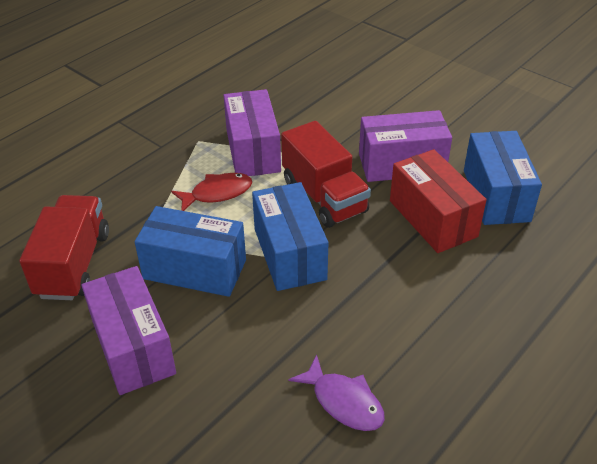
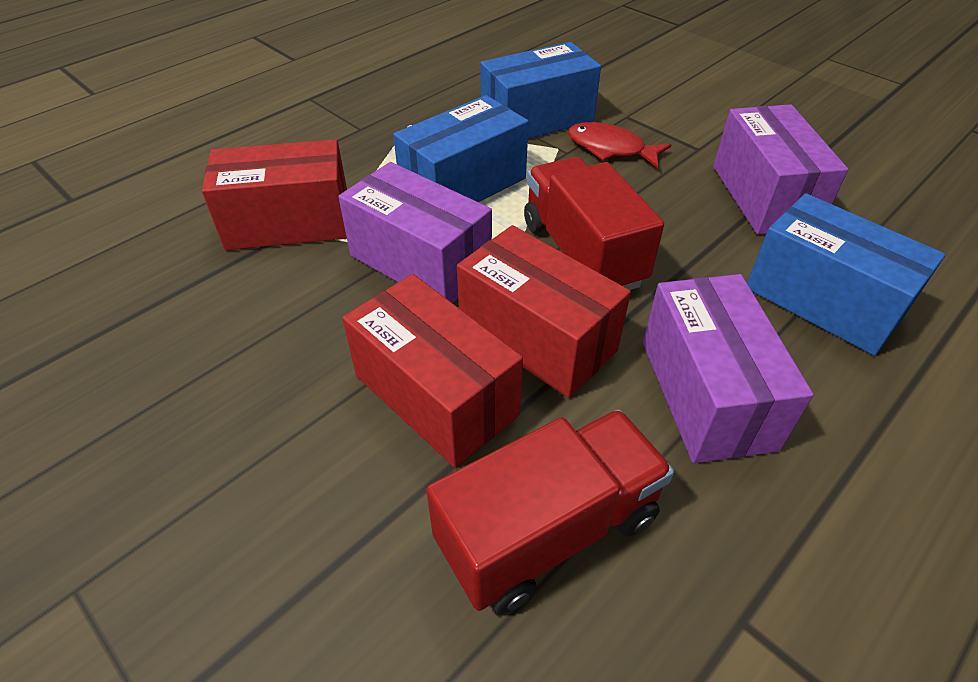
purple fish: 1 -> 0
red box: 1 -> 3

